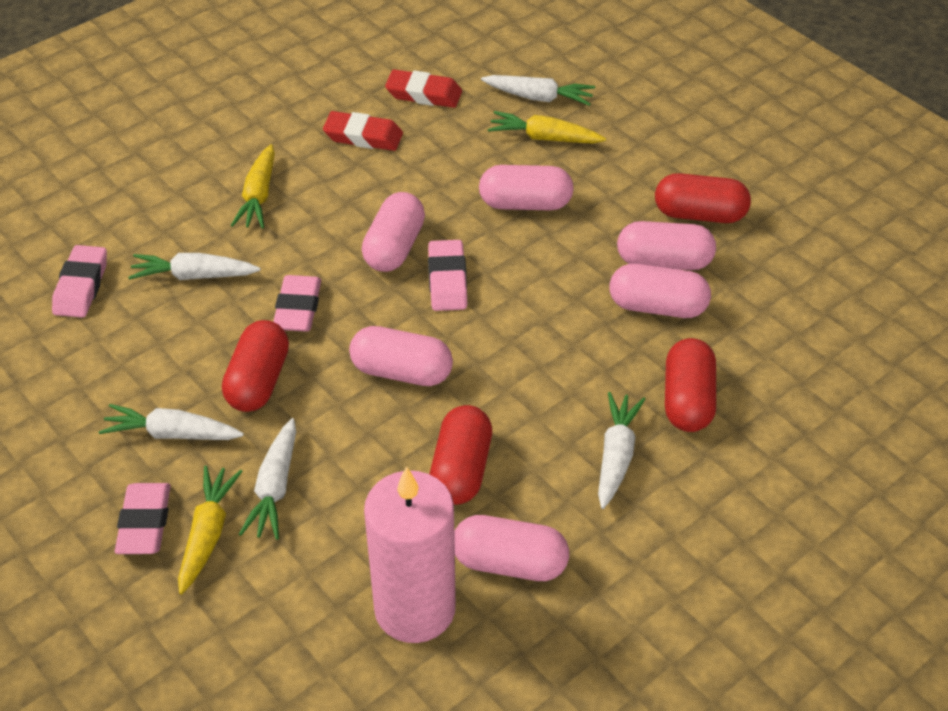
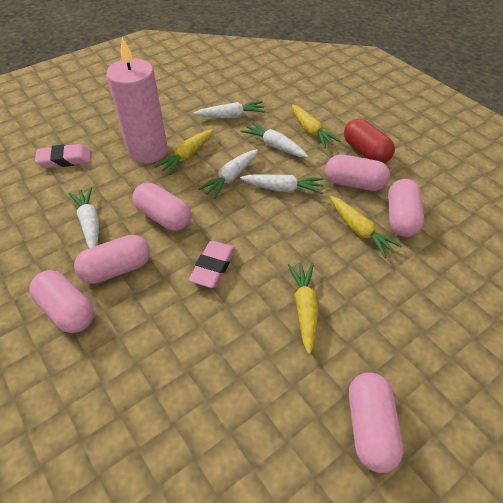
pink eraser: 4 -> 2
red capsule: 4 -> 1
red eraser: 2 -> 0
yellow carrot: 3 -> 4

